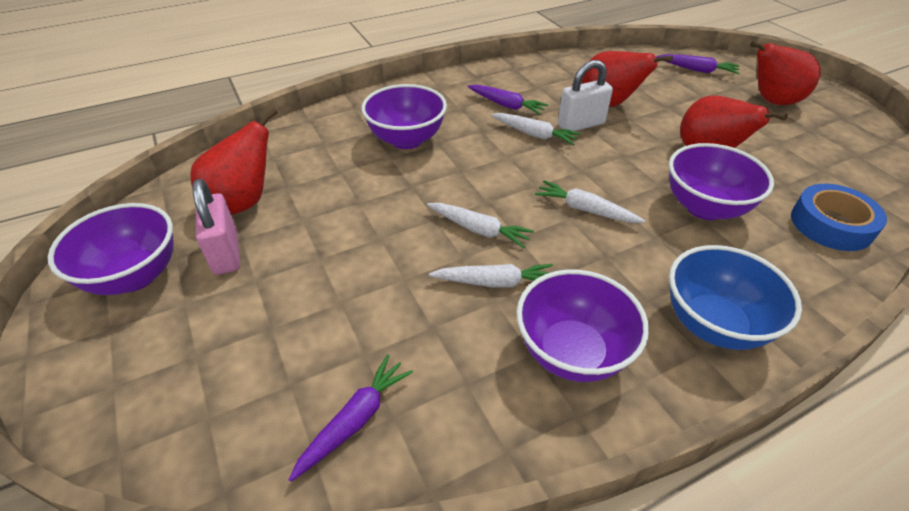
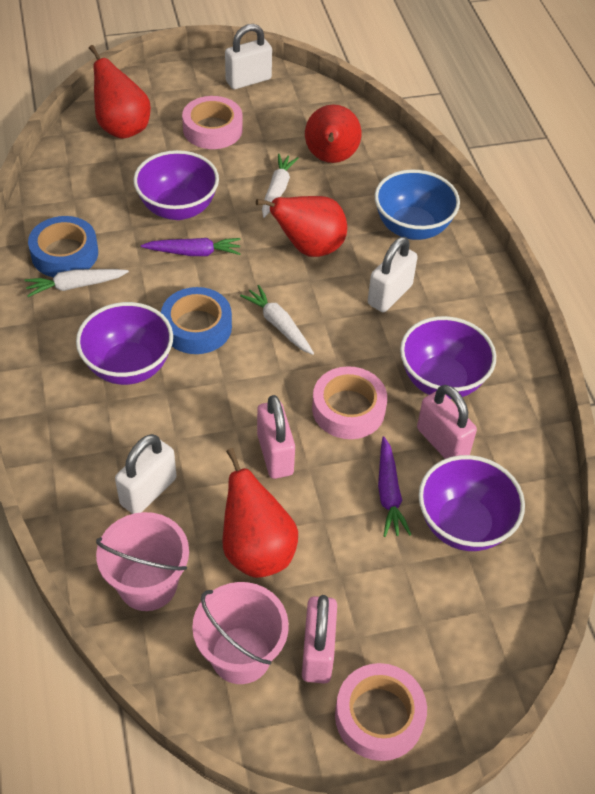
blue tape: 1 -> 2
pink bucket: 0 -> 2
pink padlock: 1 -> 3
pink tape: 0 -> 3
purple carrot: 3 -> 2
white carrot: 4 -> 3
white padlock: 1 -> 3

